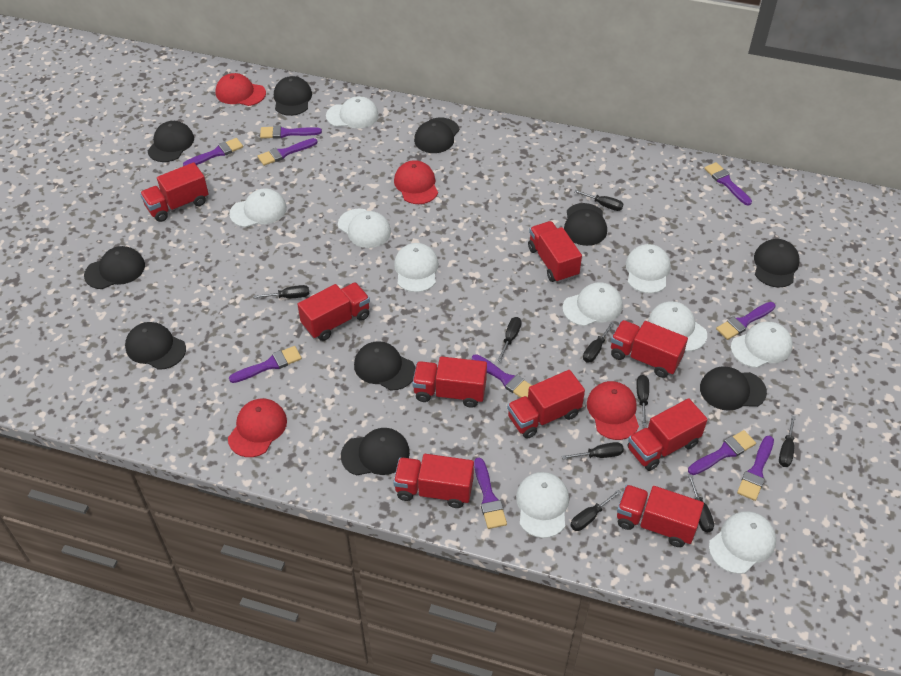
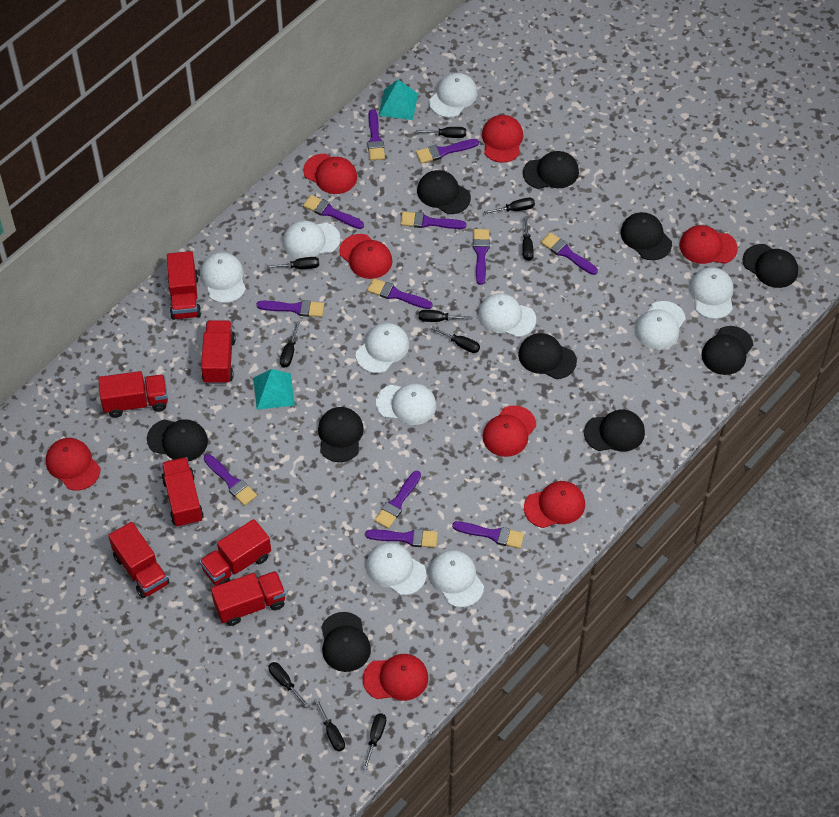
black screwdriver: 9 -> 10
purple brush: 10 -> 12
red cap: 4 -> 8
red truck: 9 -> 7
turquoise pyramid: 0 -> 2

